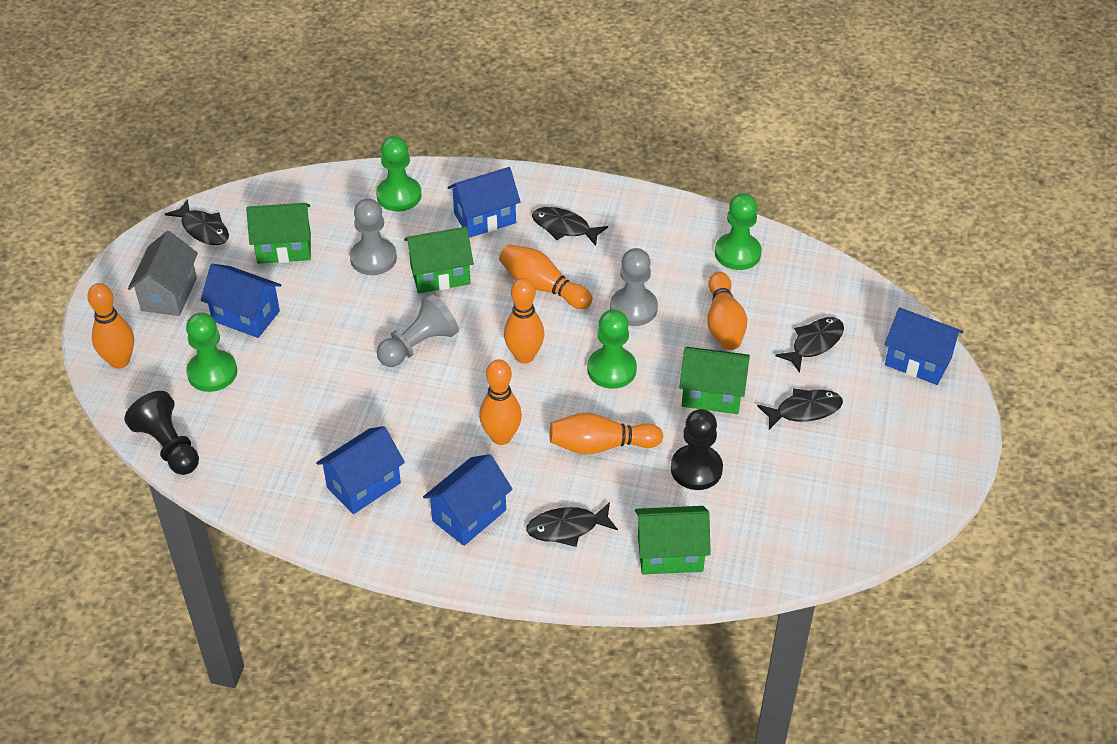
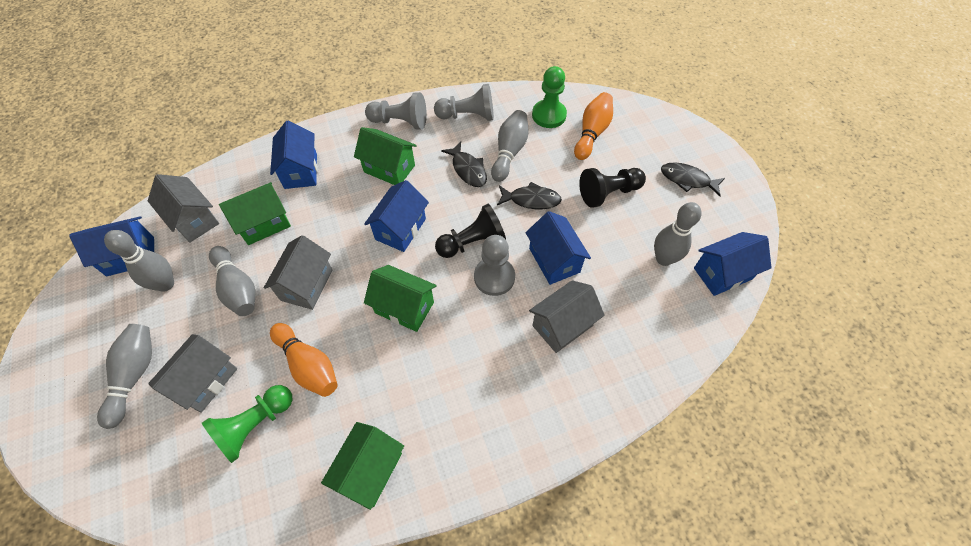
black fish: 5 -> 3
green pawn: 4 -> 2
grey bowling pin: 0 -> 5
grey house: 1 -> 4
orange bowling pin: 6 -> 2

